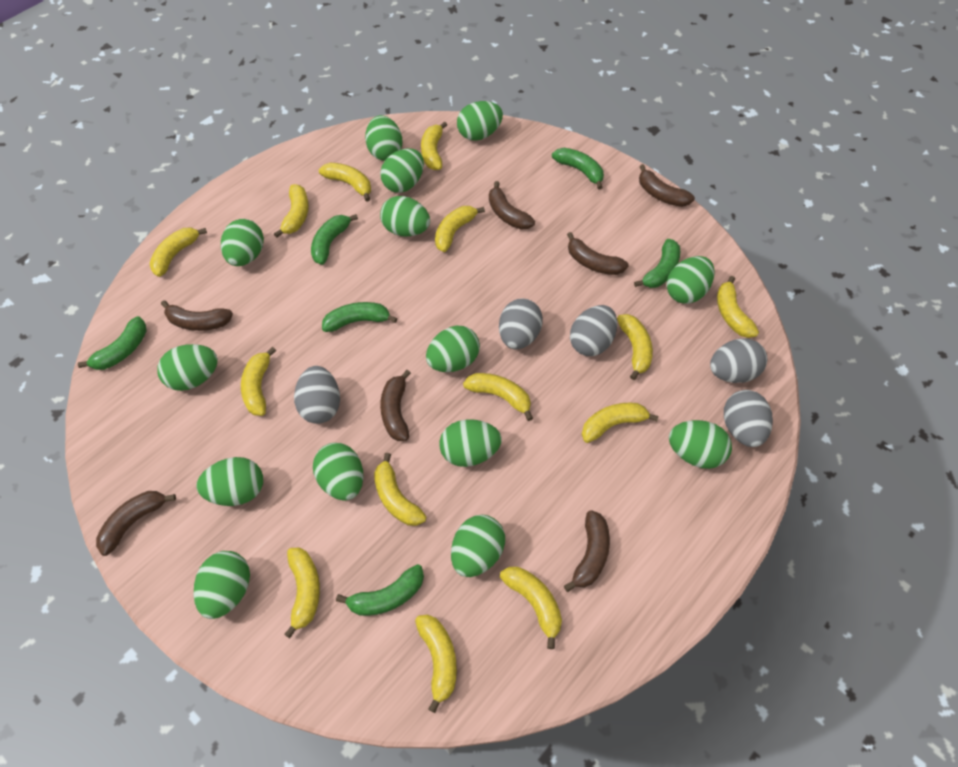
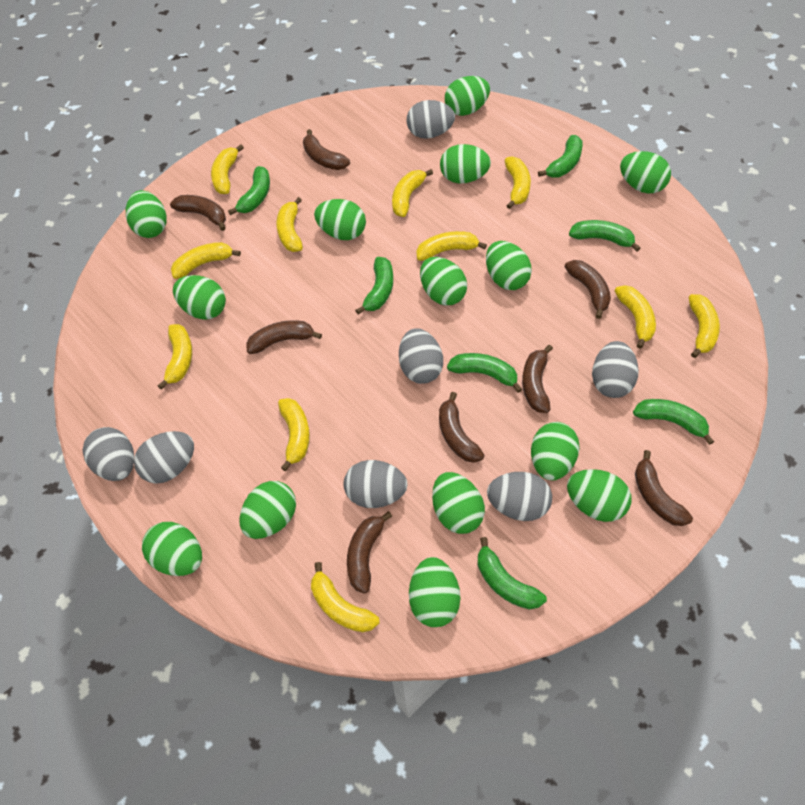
brown banana: 7 -> 8
green banana: 6 -> 7
grey egg: 5 -> 7
yellow banana: 14 -> 11

